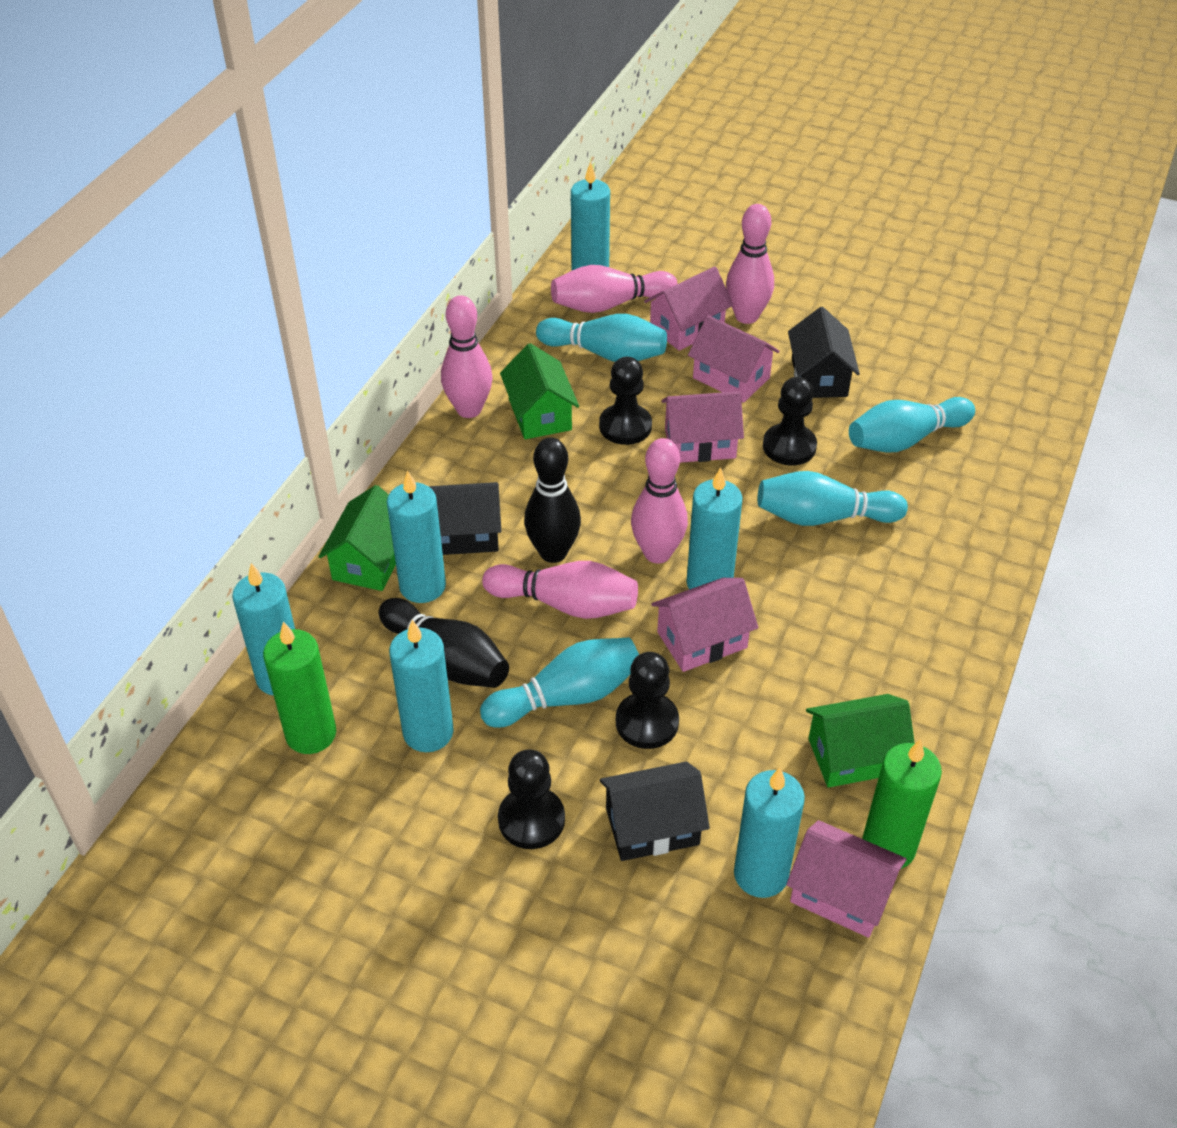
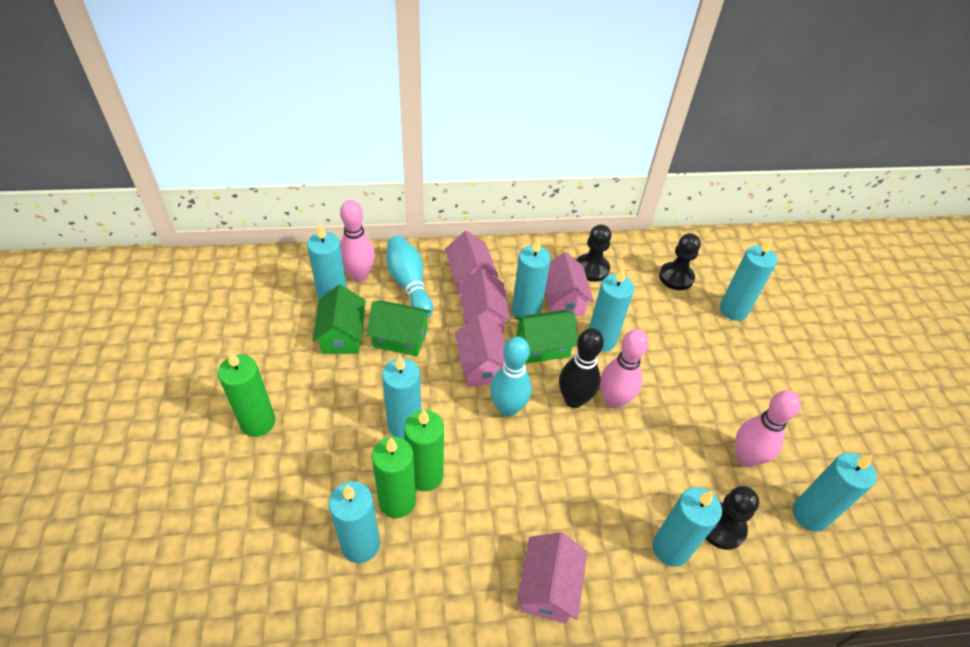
black bowling pin: 2 -> 1
black house: 3 -> 0
black pawn: 4 -> 3
green candle: 2 -> 3
pink bowling pin: 5 -> 3
turquoise bowling pin: 4 -> 2
turquoise candle: 6 -> 8

